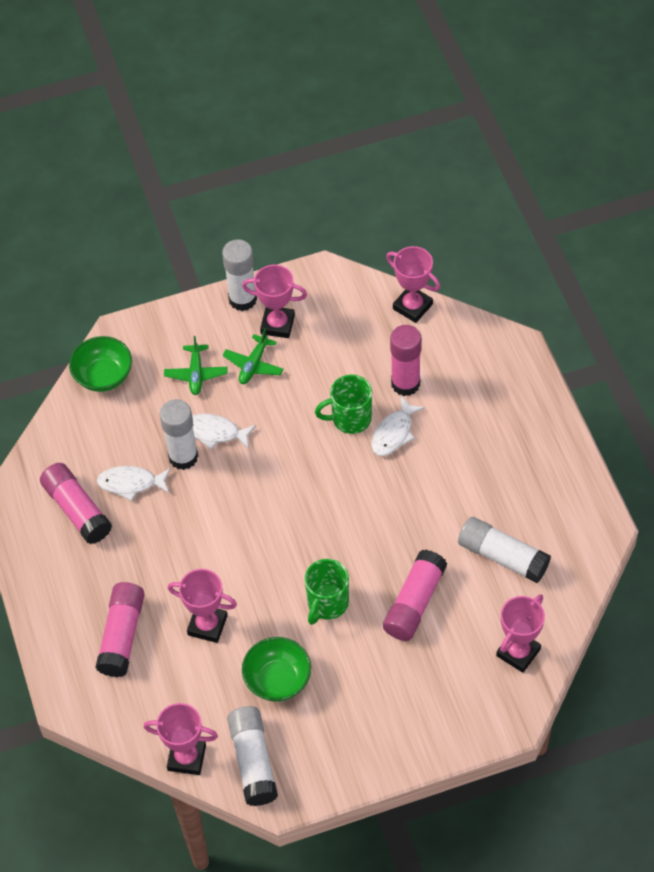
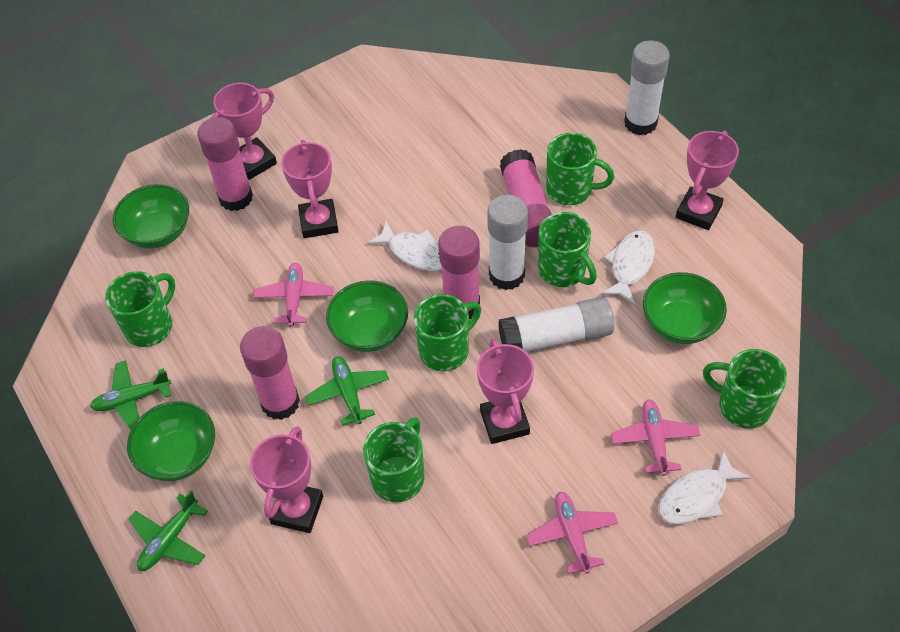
green bowl: 2 -> 4
green mug: 2 -> 6
green plane: 2 -> 3
pink plane: 0 -> 3
white glue stick: 4 -> 3

